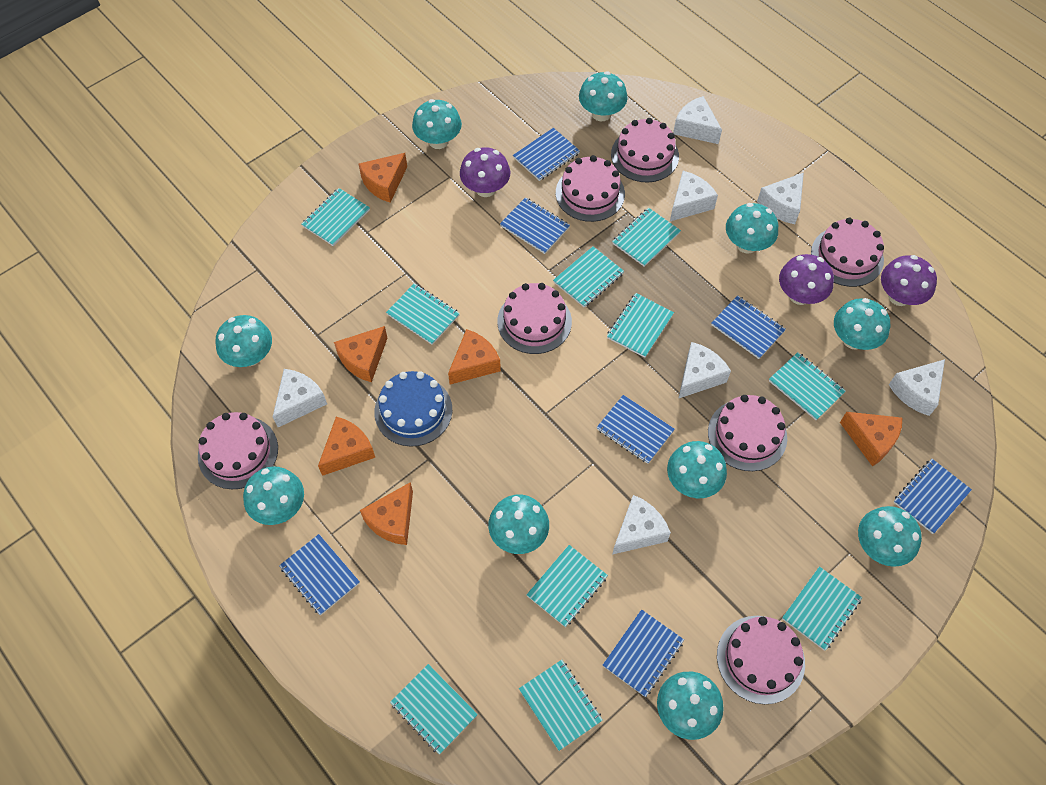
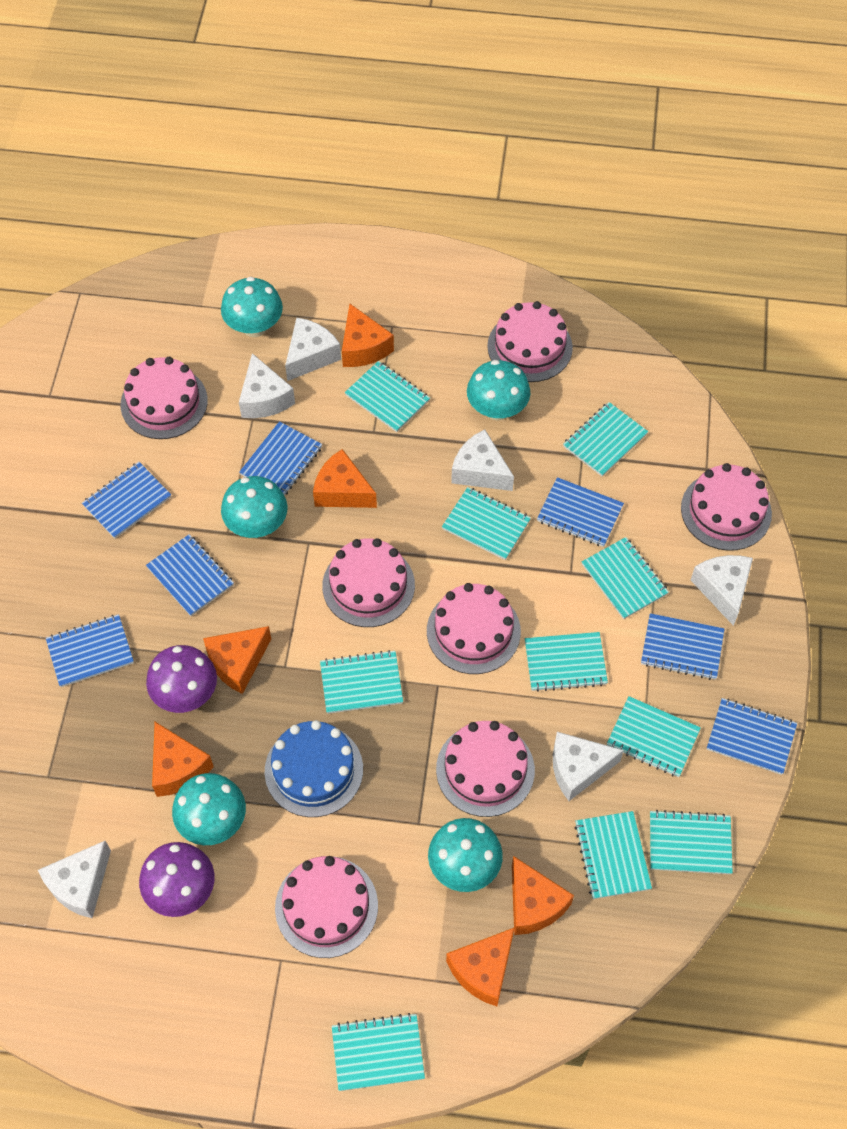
purple mushroom: 3 -> 2
turquoise mushroom: 10 -> 5
white cheese: 7 -> 6

